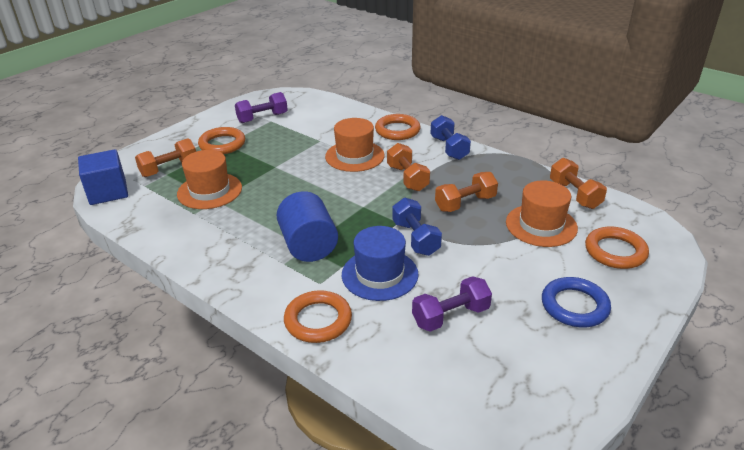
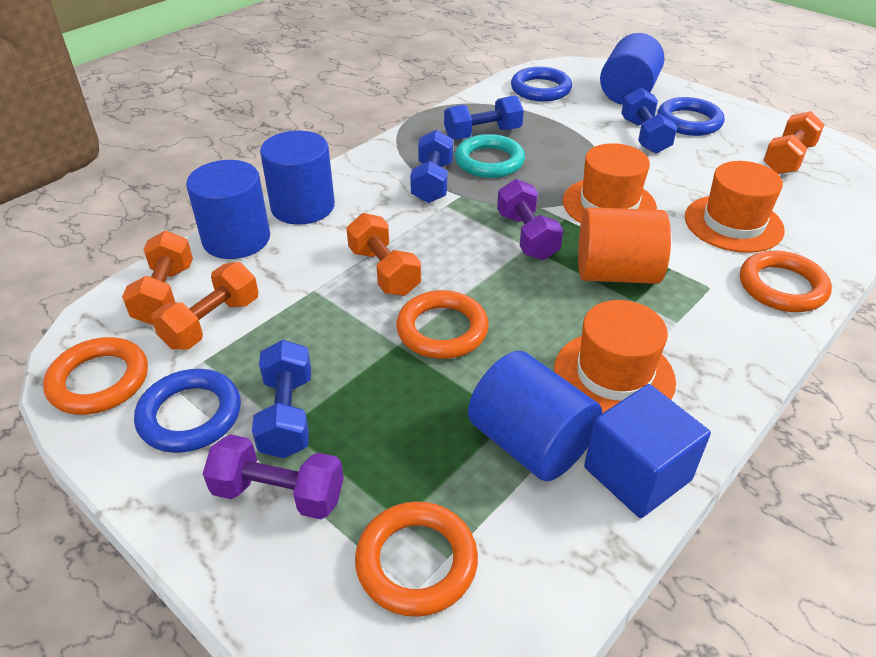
blue cylinder: 1 -> 4
blue dumbbell: 2 -> 4
blue hat: 1 -> 0
blue ring: 1 -> 3
orange cylinder: 0 -> 1
turquoise ring: 0 -> 1

